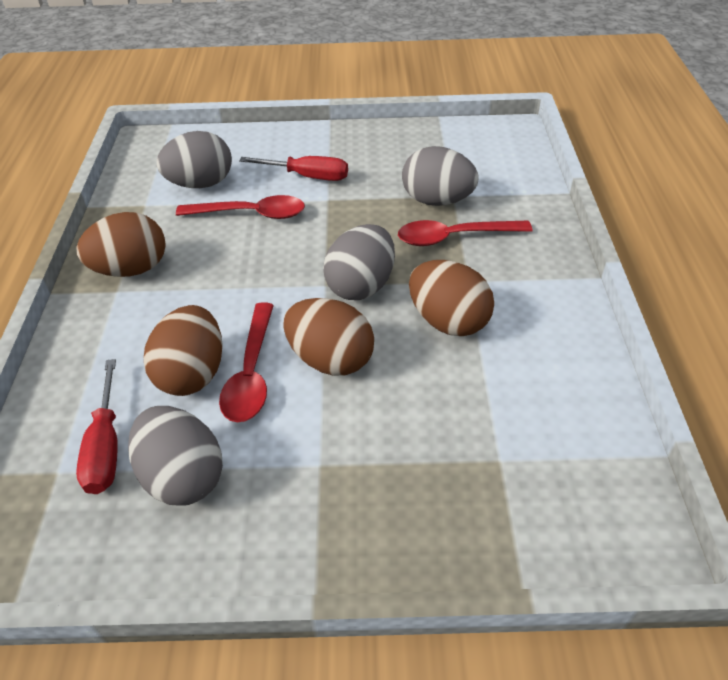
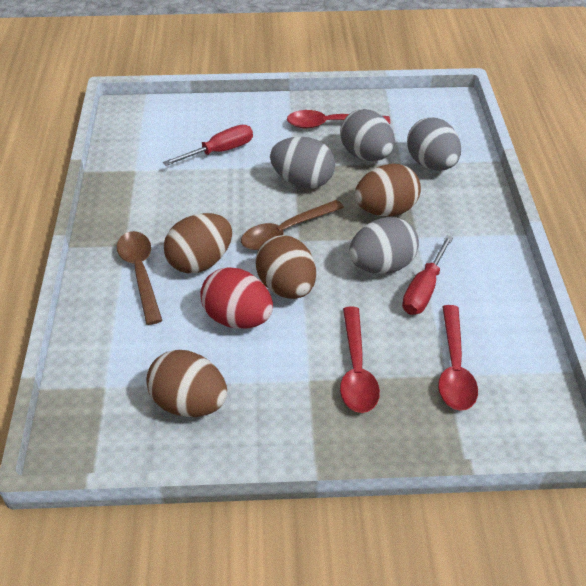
brown spoon: 0 -> 2
red egg: 0 -> 1

